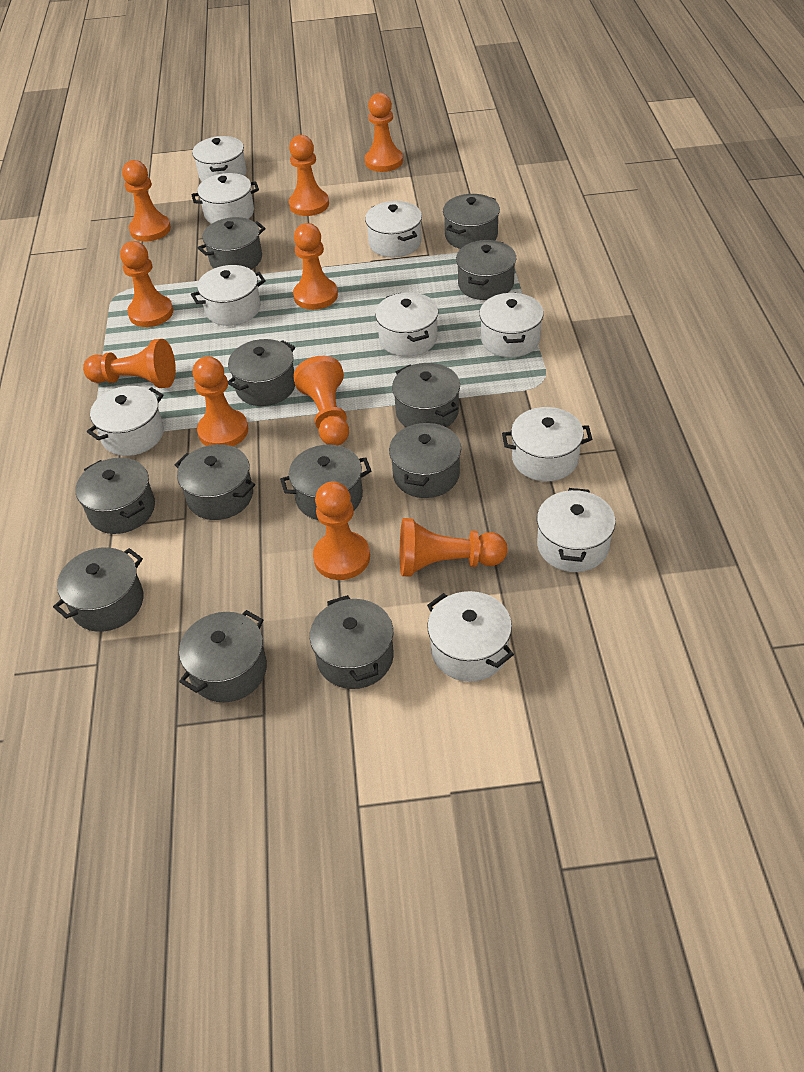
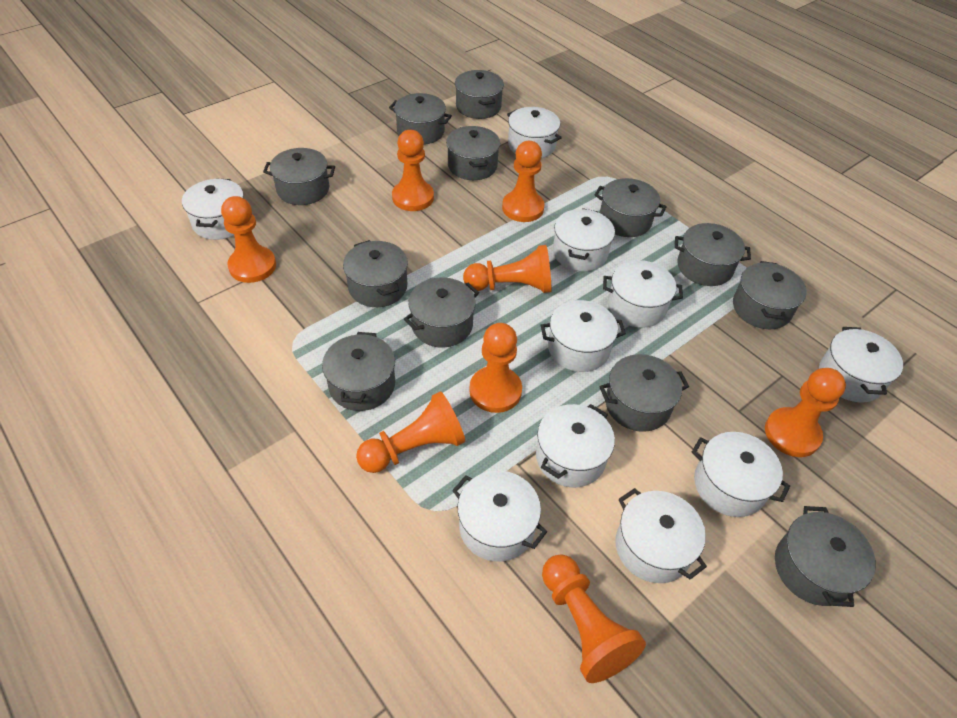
orange pawn: 10 -> 8

